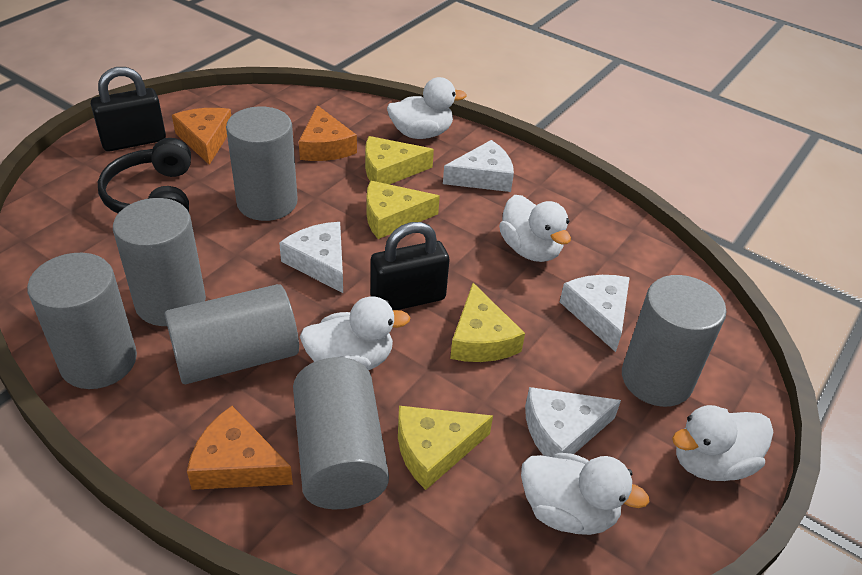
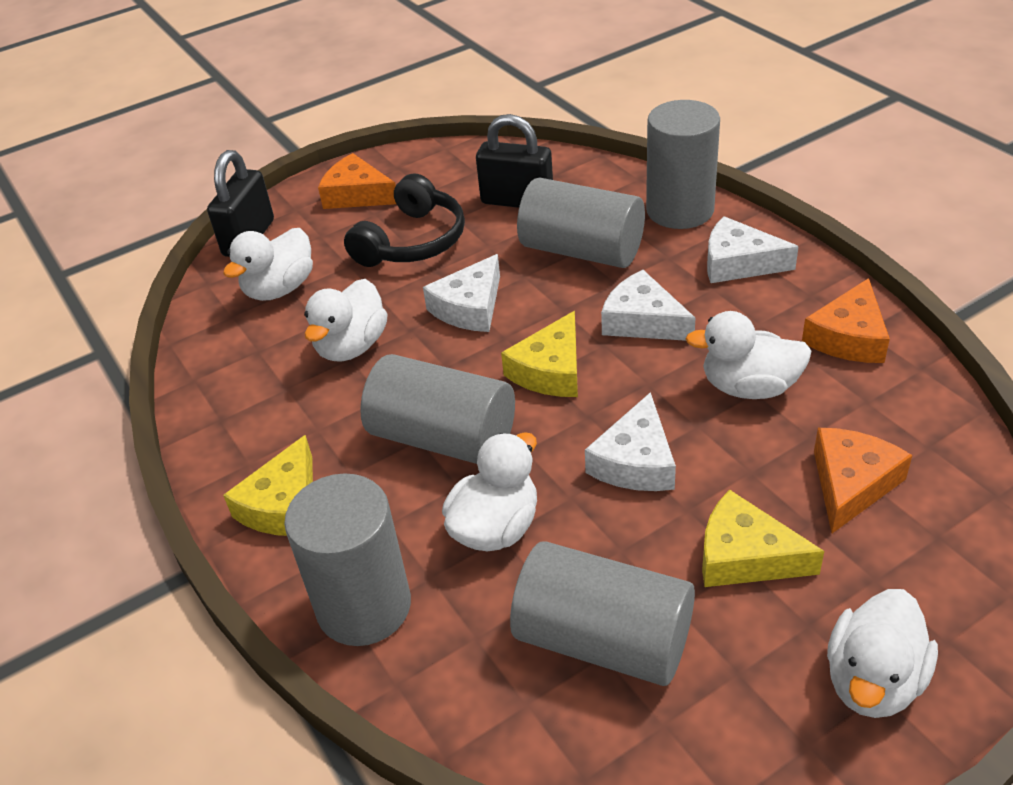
grey cylinder: 6 -> 5
yellow cheese: 4 -> 3

